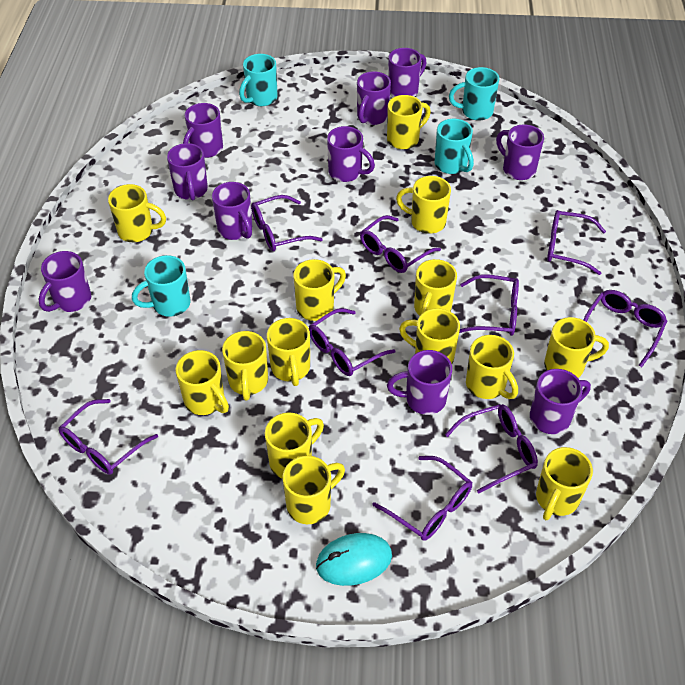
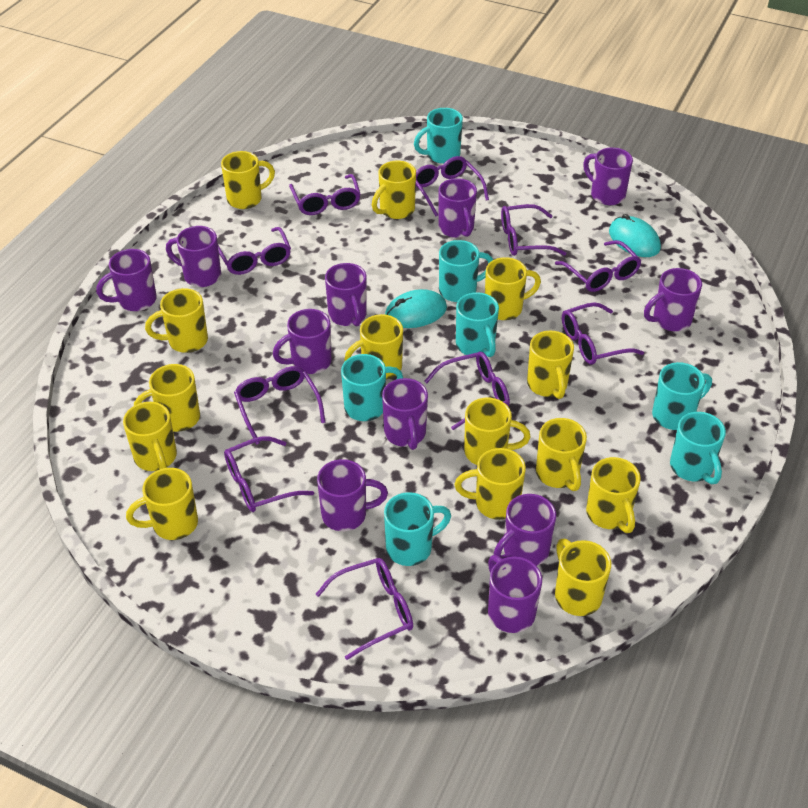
purple glasses: 9 -> 10
purple mug: 10 -> 11
turquoise mouse: 1 -> 2
turquoise mug: 4 -> 7

